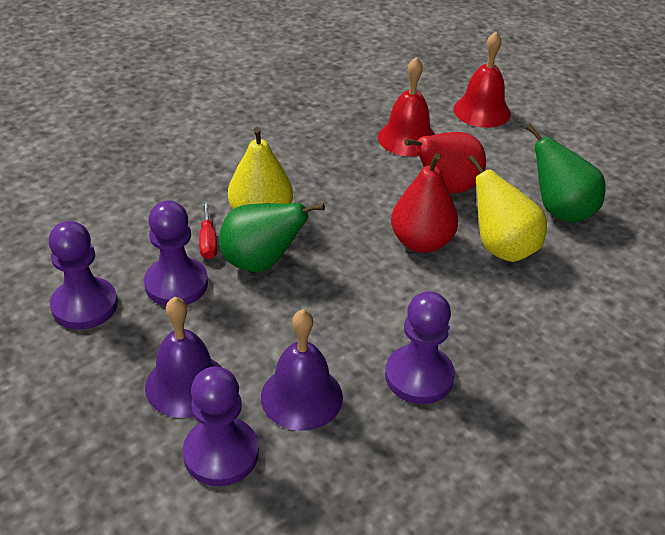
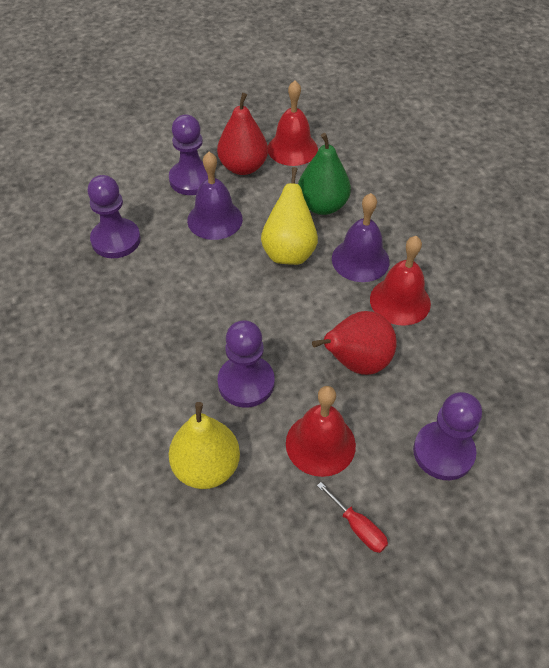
green pear: 2 -> 1
red bell: 2 -> 3

